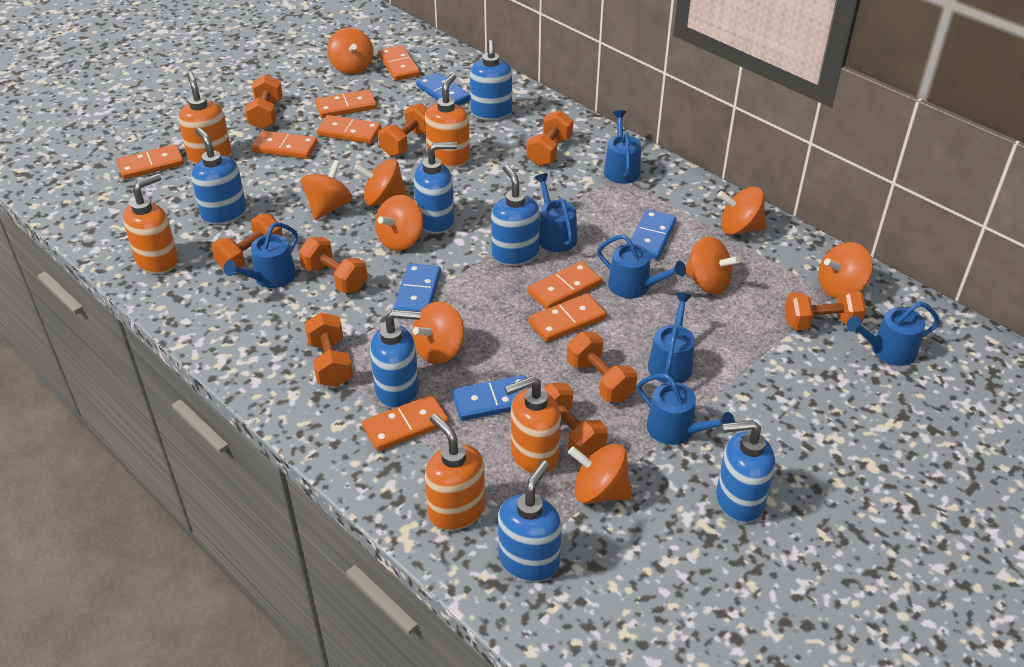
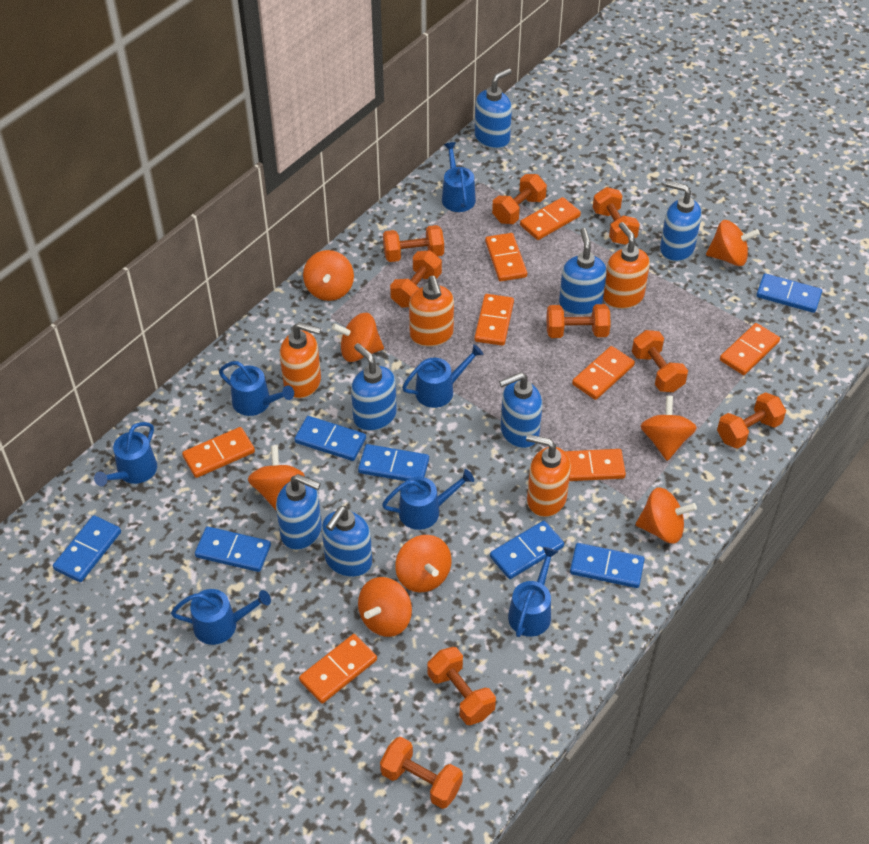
blue domino: 4 -> 7
orange soap dispenser: 5 -> 4
orange spinning top: 9 -> 8

